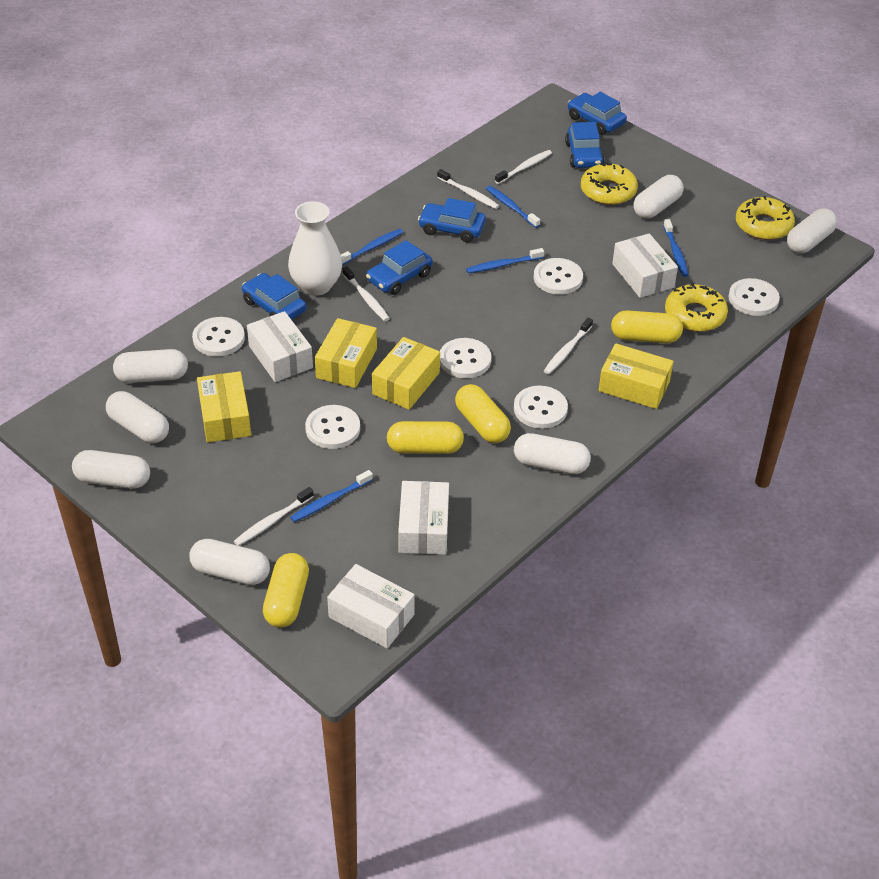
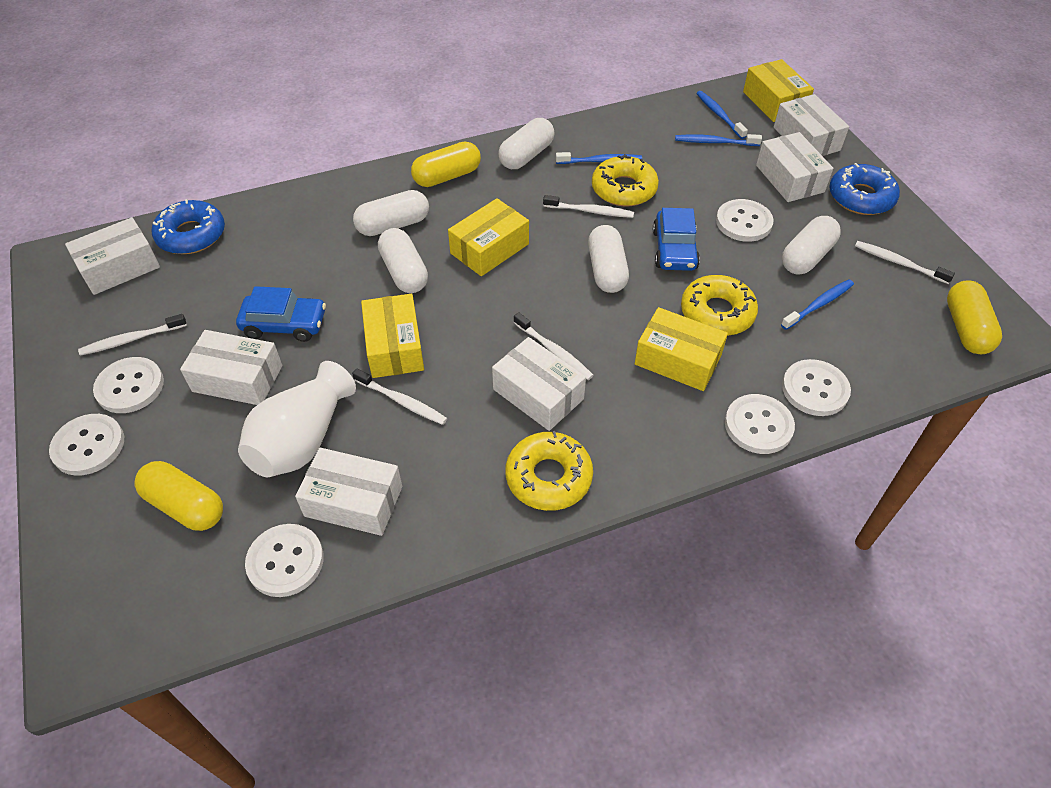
blue car: 5 -> 2
blue donut: 0 -> 2
blue toothbrush: 5 -> 4
white box: 4 -> 6
white capsule: 7 -> 5
yellow capsule: 4 -> 3

